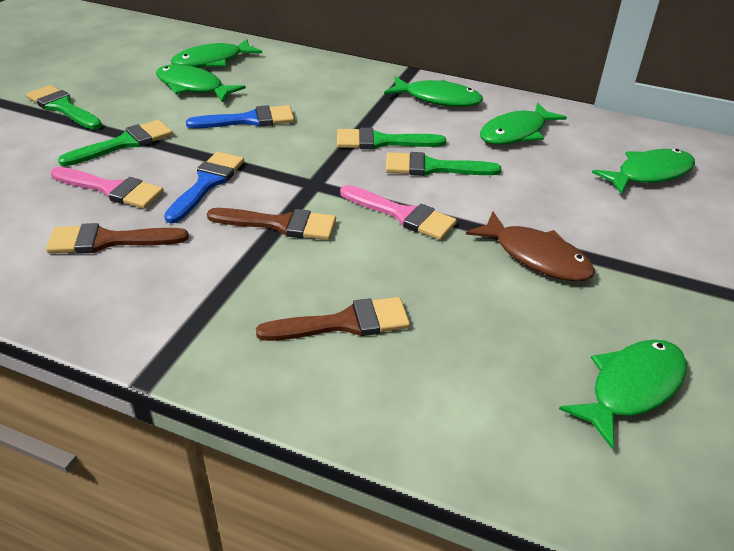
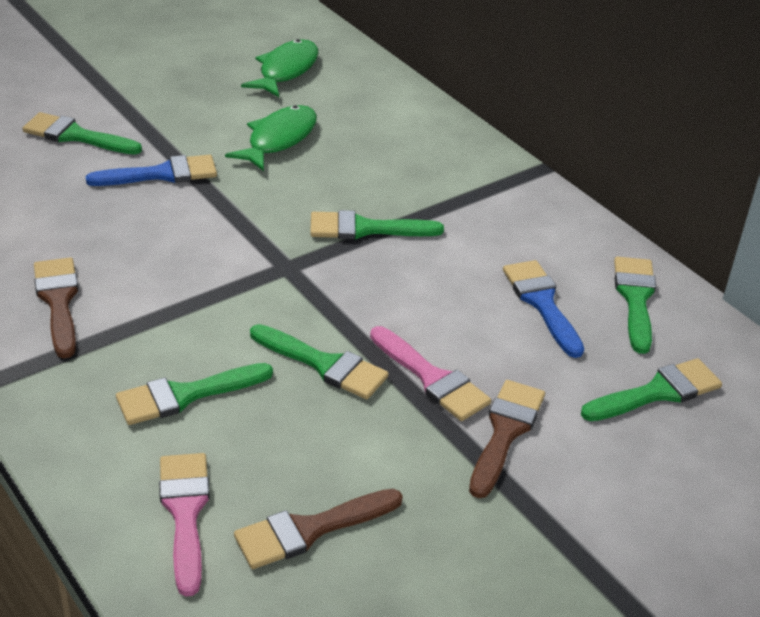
brown fish: 1 -> 0
green brush: 4 -> 6
green fish: 6 -> 2

